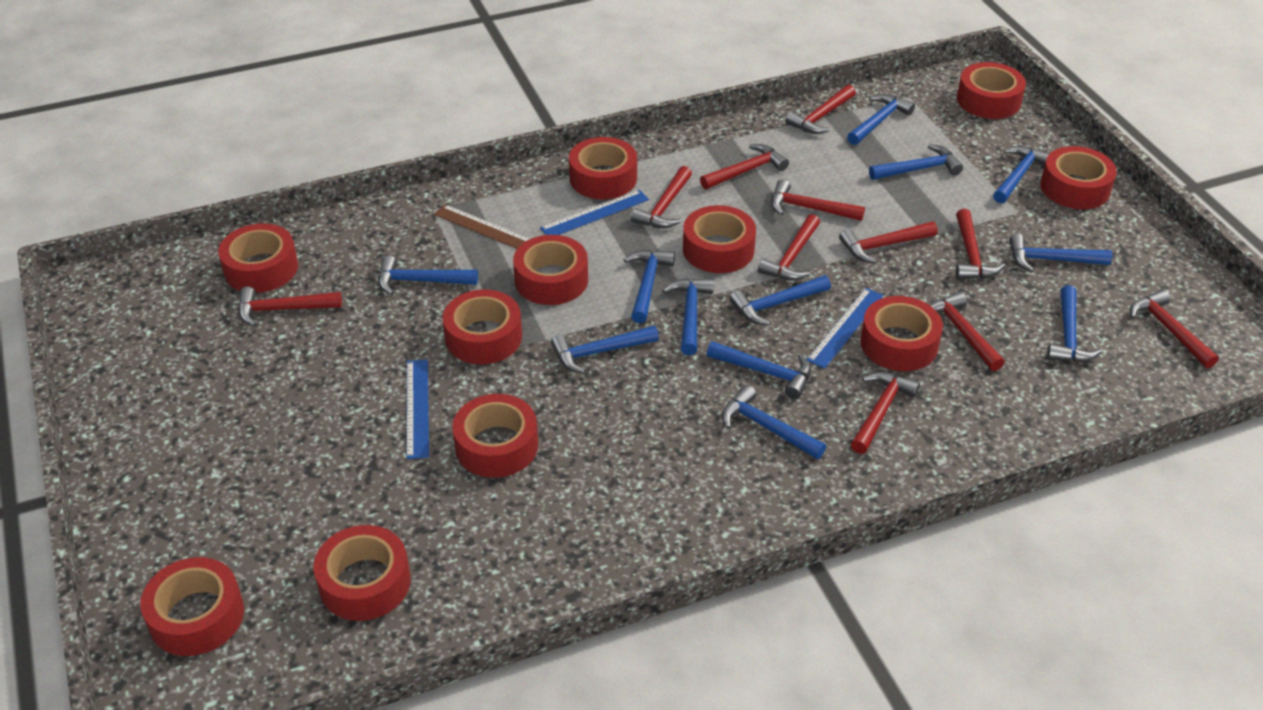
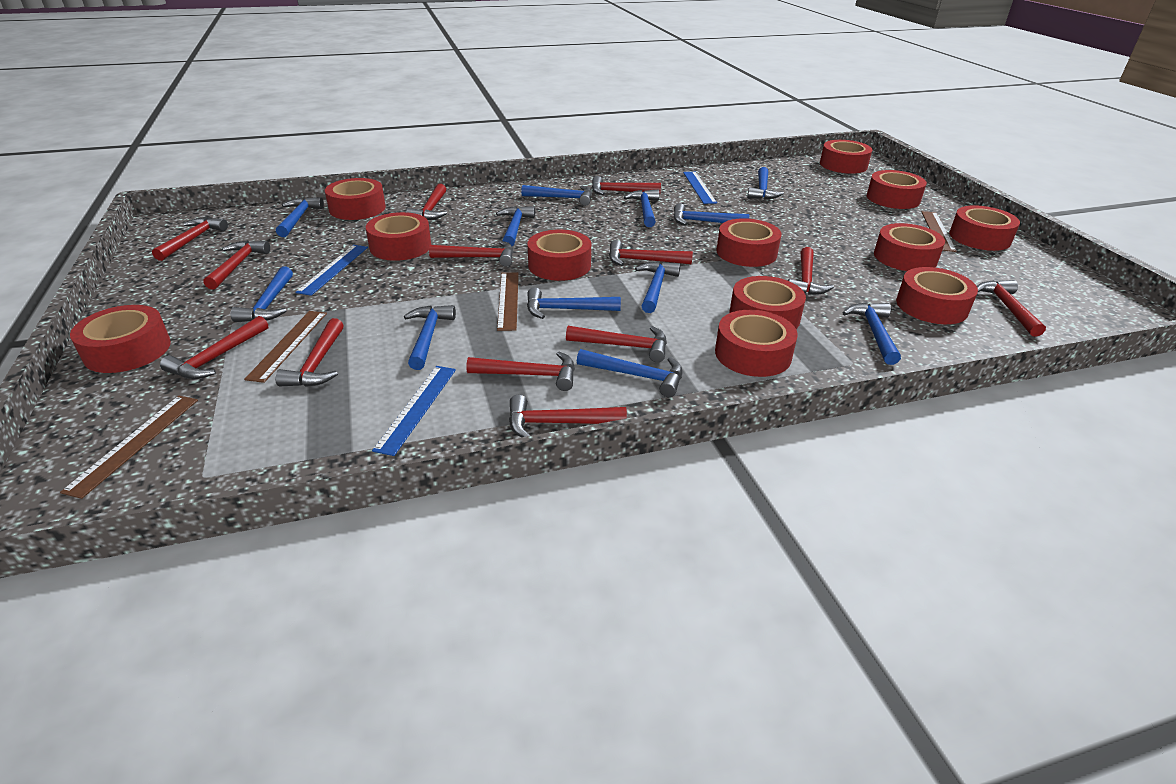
brown ruler: 1 -> 4
red hammer: 11 -> 13
red tape: 11 -> 12

